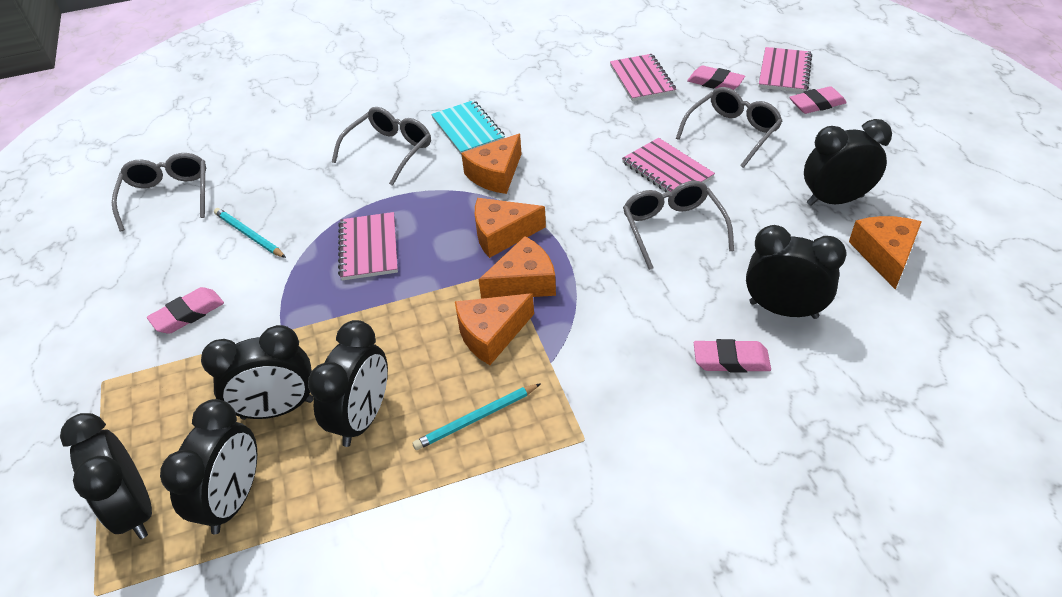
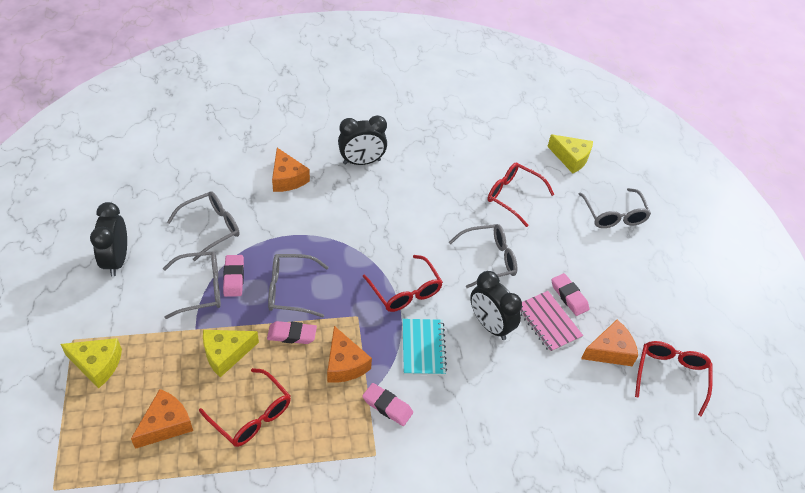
black clock: 6 -> 3
grey glasses: 4 -> 5
orange cheese: 5 -> 4
pink notebook: 4 -> 1
red glasses: 0 -> 4
turquoise pencil: 2 -> 0
yellow cheese: 0 -> 3

